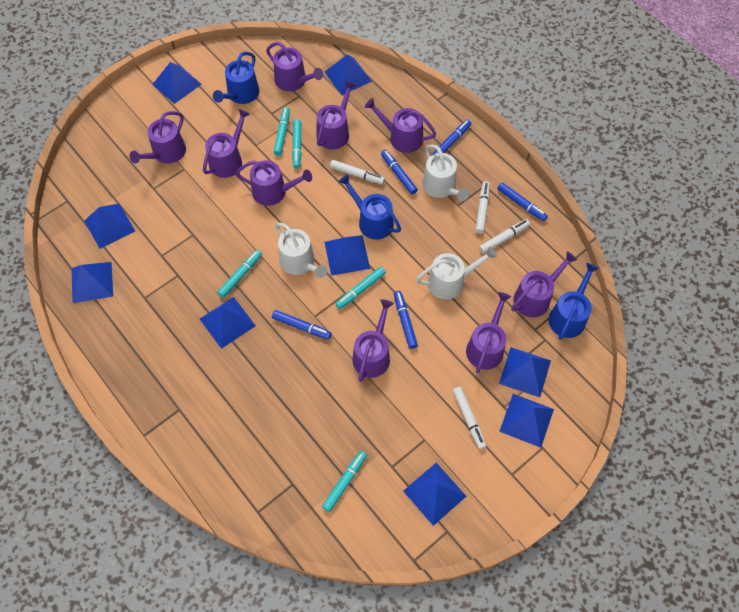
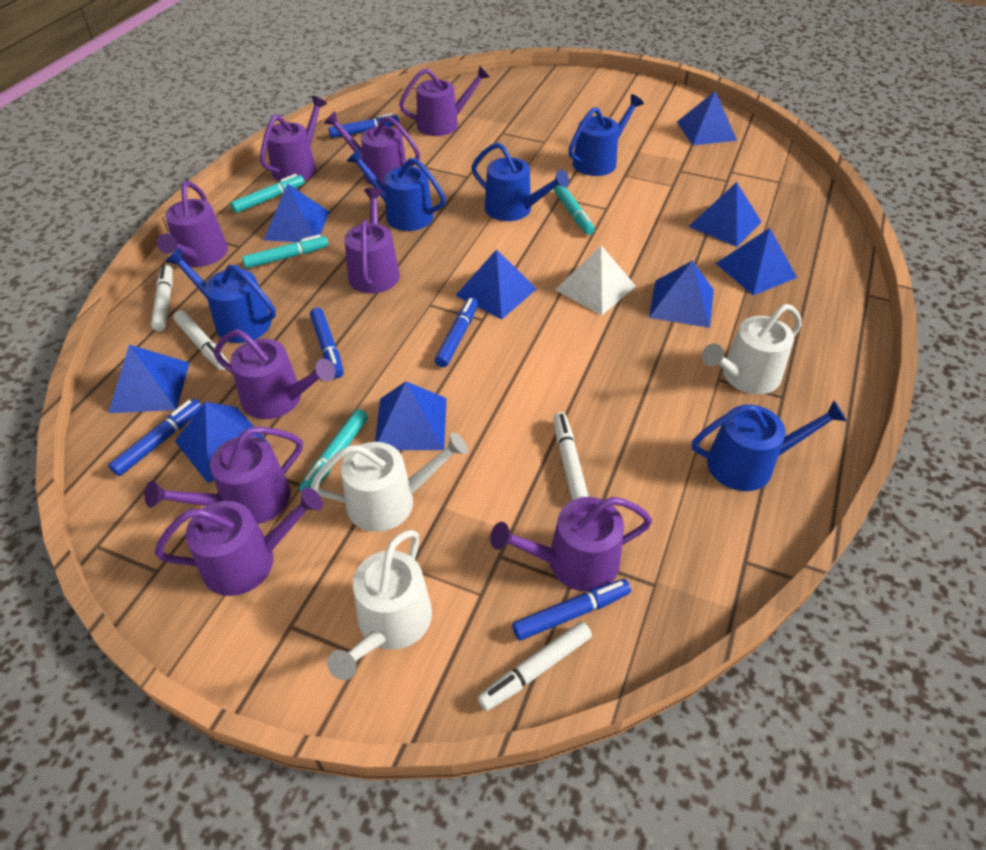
blue watering can: 3 -> 5
turquoise marker: 5 -> 4
white pyramid: 0 -> 1

